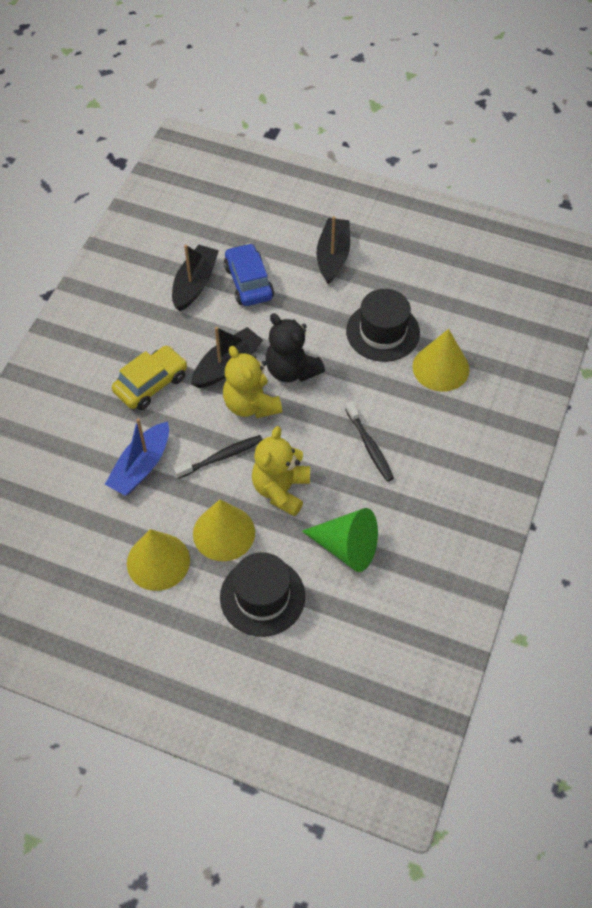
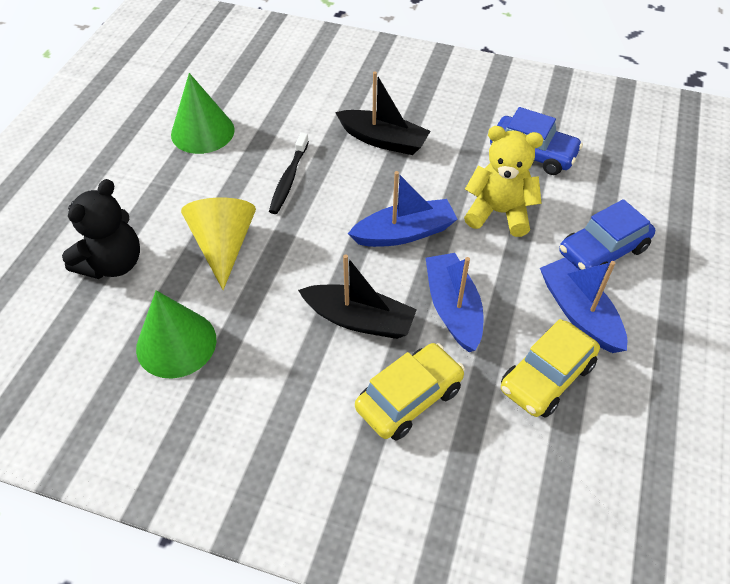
black boat: 3 -> 2
black hat: 2 -> 0
black toothbrush: 2 -> 1
blue boat: 1 -> 3
blue car: 1 -> 2
green cone: 1 -> 2
yellow car: 1 -> 2
yellow cone: 3 -> 1
yellow teddy bear: 2 -> 1

